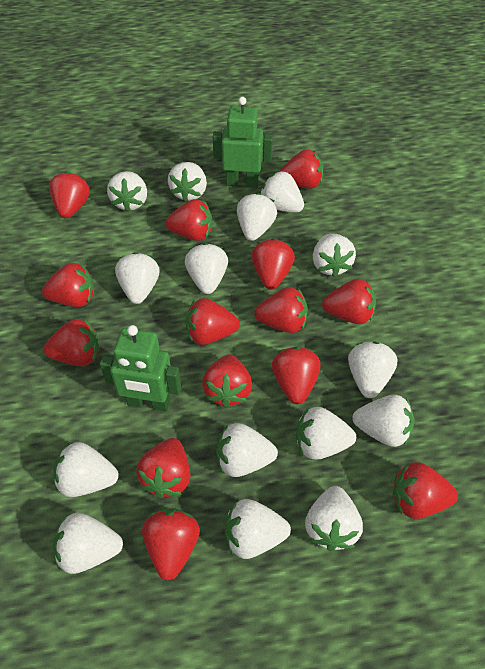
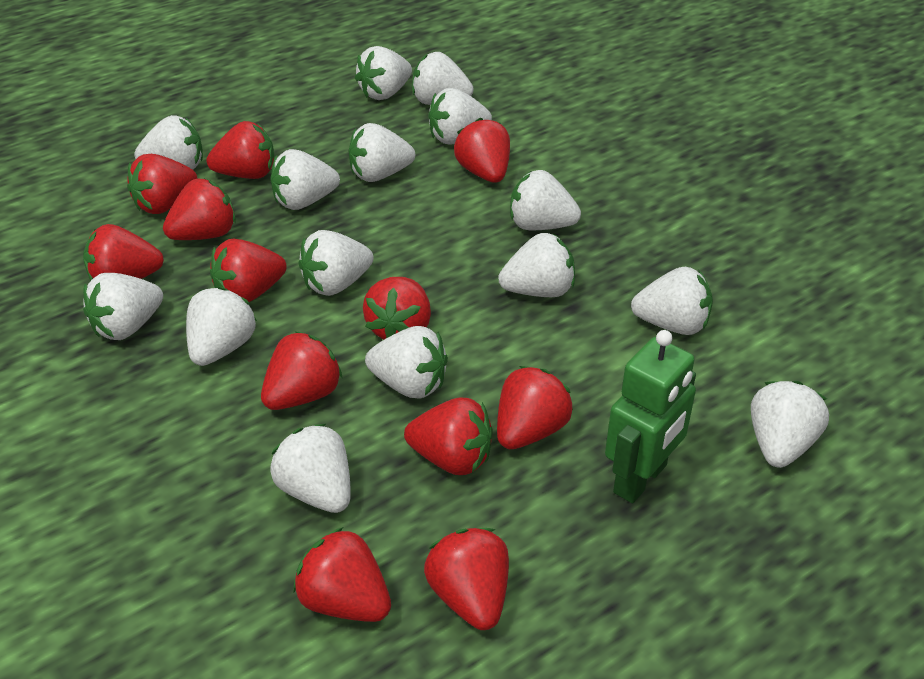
green robot: 2 -> 1
red strawberry: 14 -> 12

